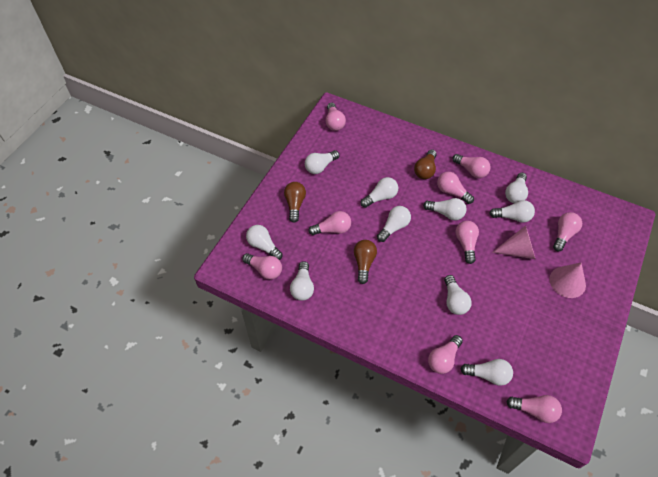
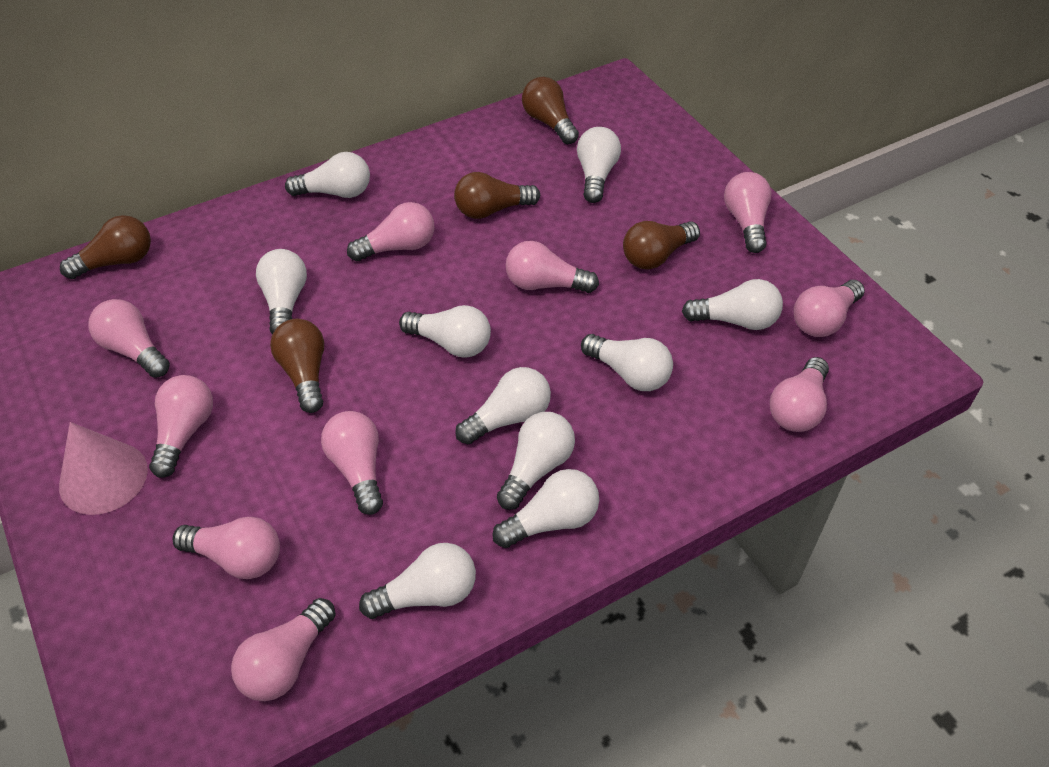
brown light bulb: 3 -> 5
pink cone: 2 -> 1
pink light bulb: 9 -> 10

